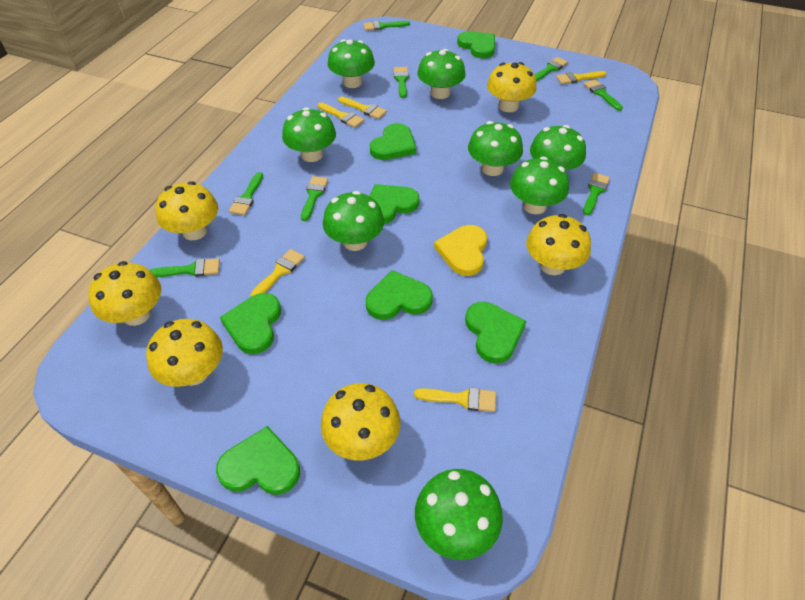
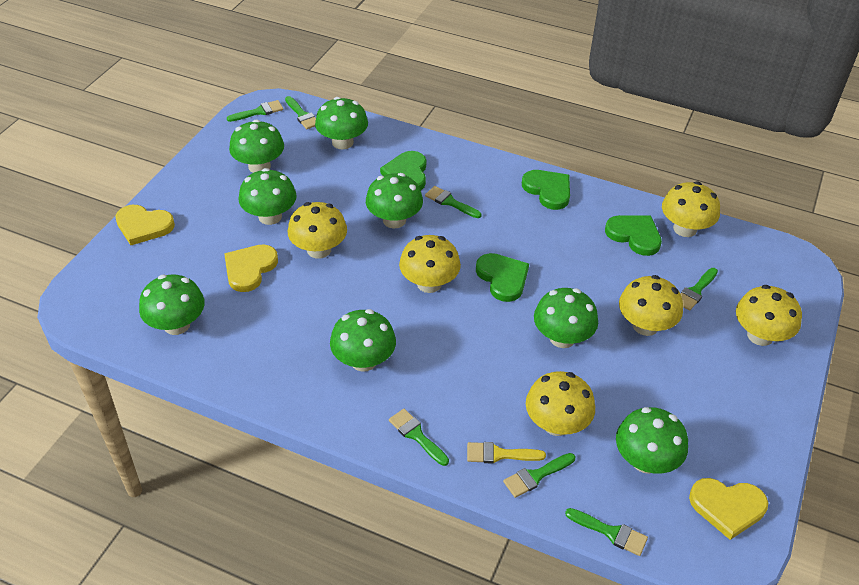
green brush: 8 -> 7
green heart: 7 -> 4
yellow brush: 5 -> 1
yellow heart: 1 -> 3

